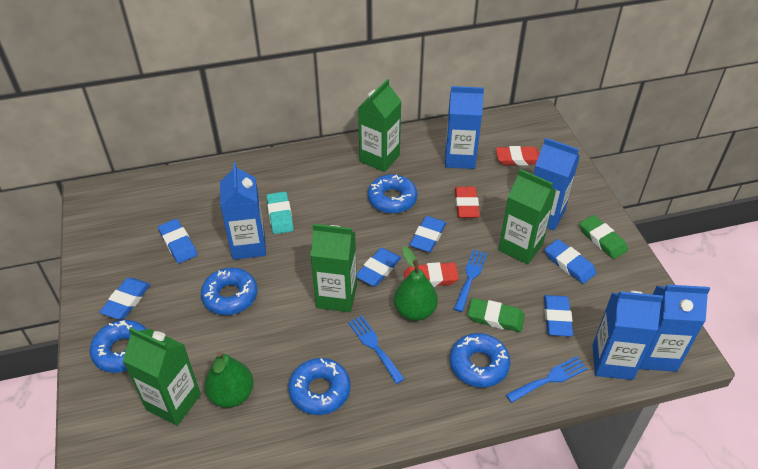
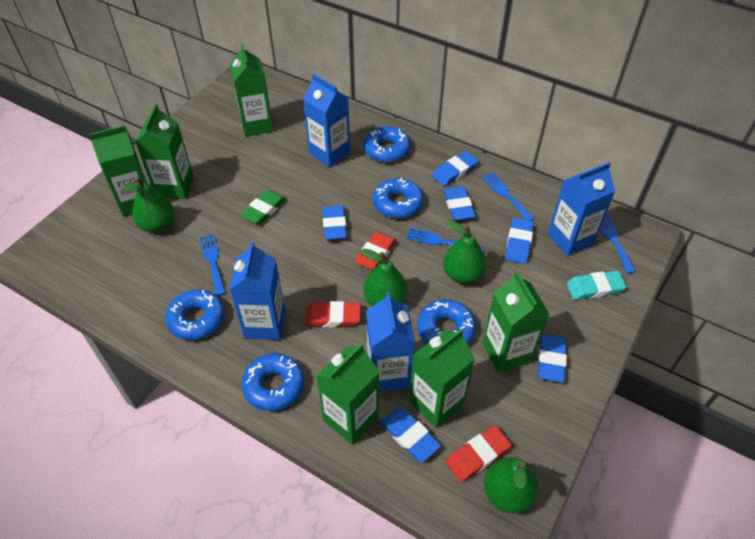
blue carton: 5 -> 4
blue fork: 3 -> 4
green carton: 4 -> 6
green eraser: 2 -> 1
green pear: 2 -> 4

